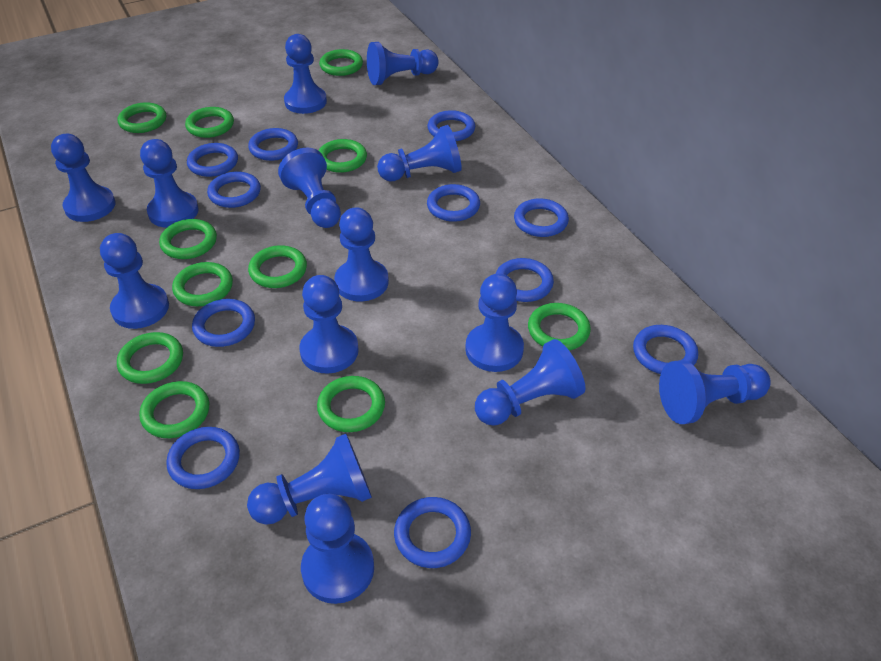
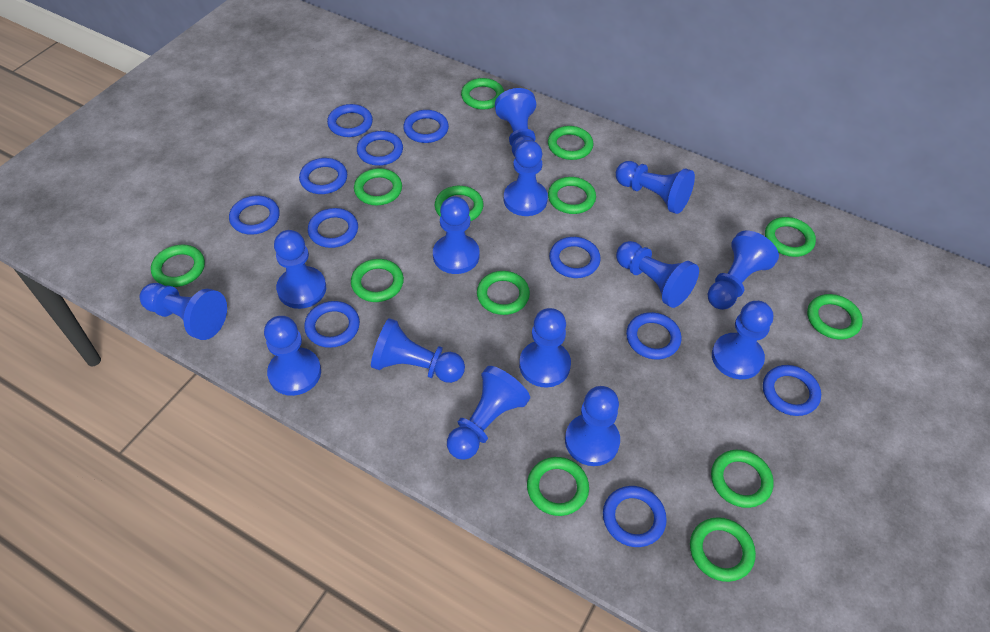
green ring: 11 -> 13

